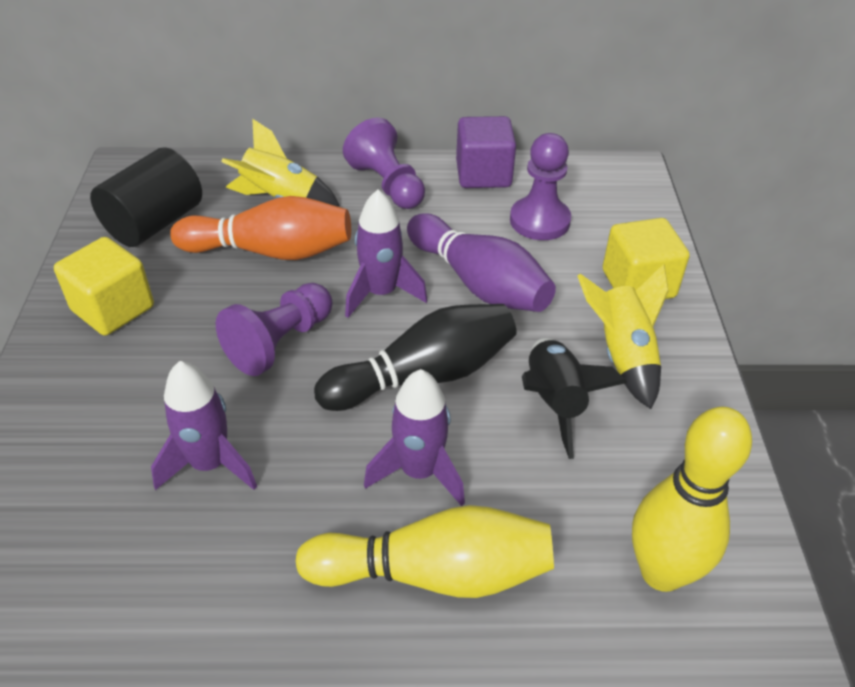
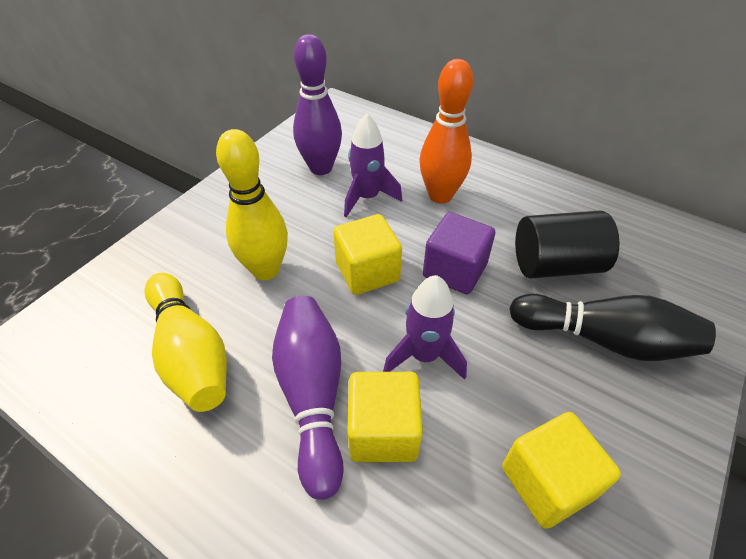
black rocket: 1 -> 0
purple bowling pin: 1 -> 2
purple pawn: 3 -> 0
purple rocket: 3 -> 2
yellow cube: 2 -> 3
yellow rocket: 2 -> 0

